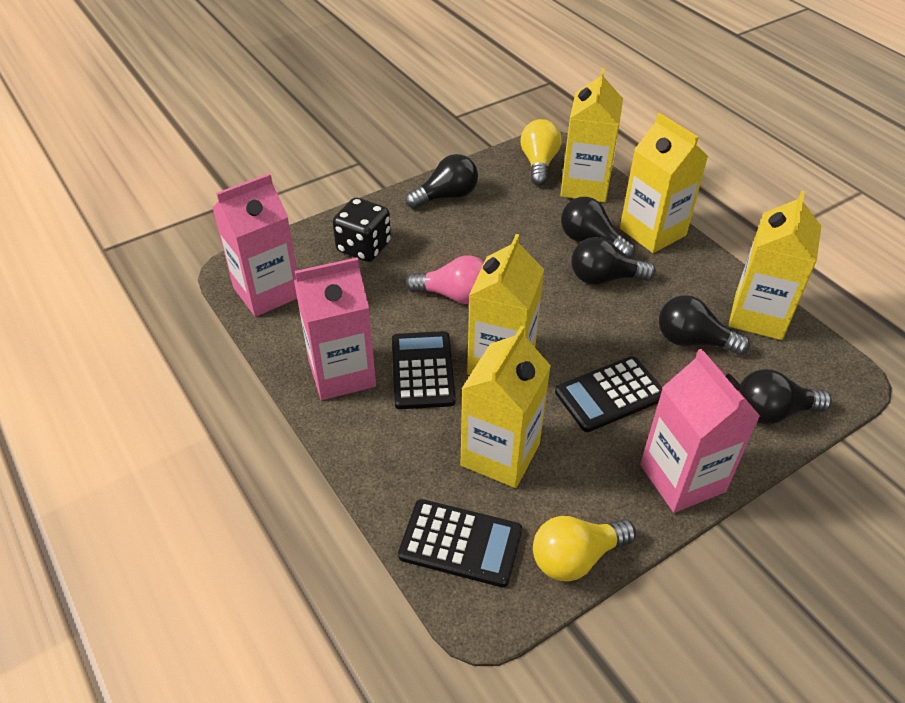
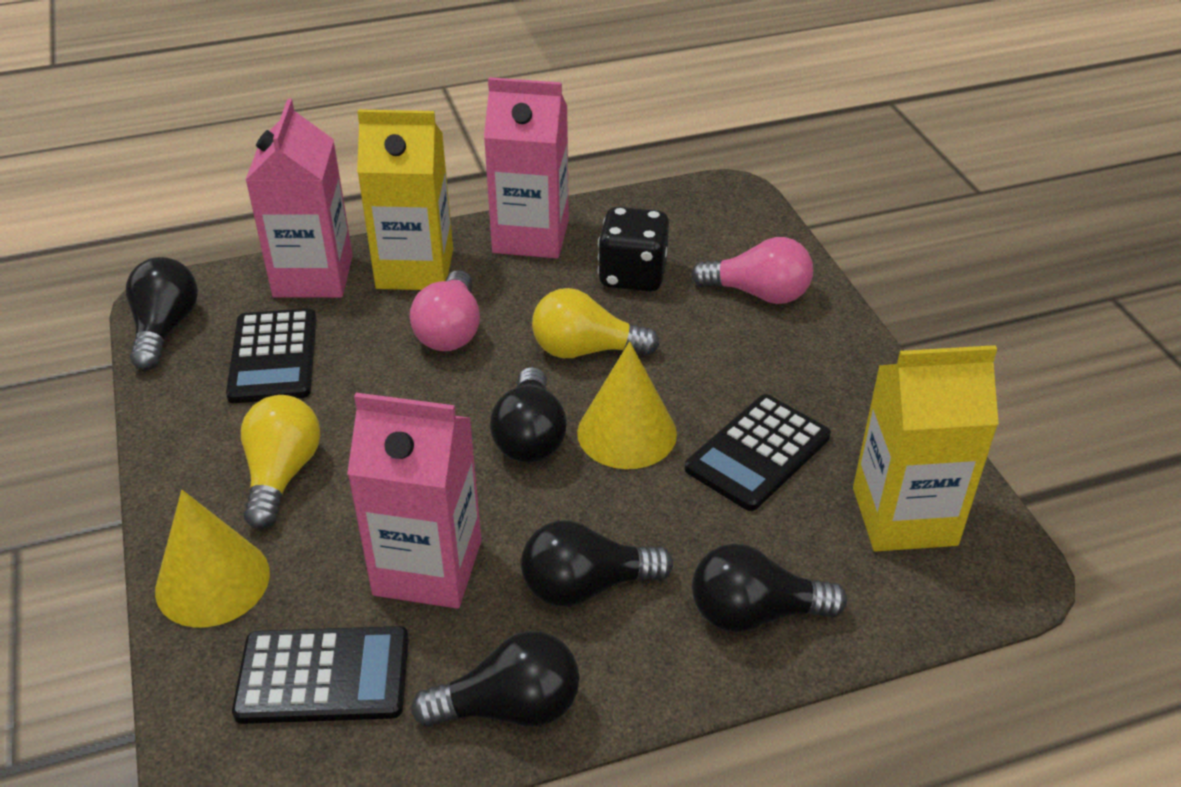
pink light bulb: 1 -> 2
yellow carton: 5 -> 2
yellow cone: 0 -> 2

